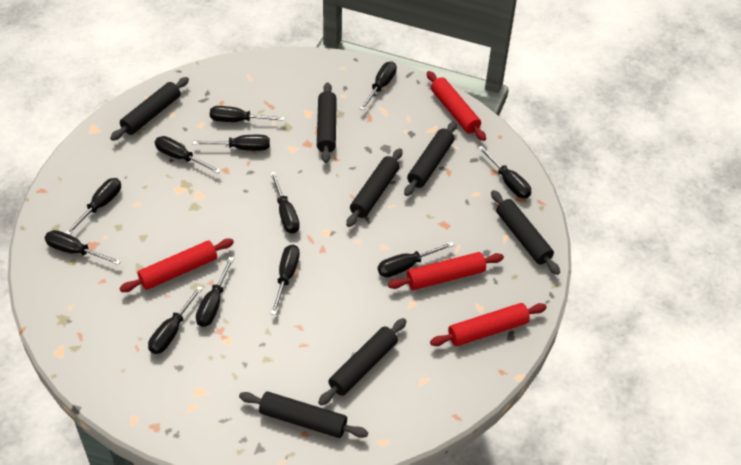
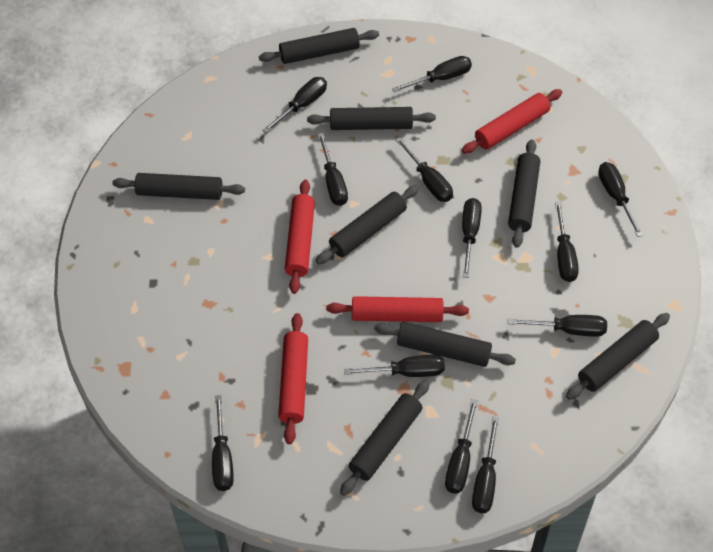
black rolling pin: 7 -> 8

